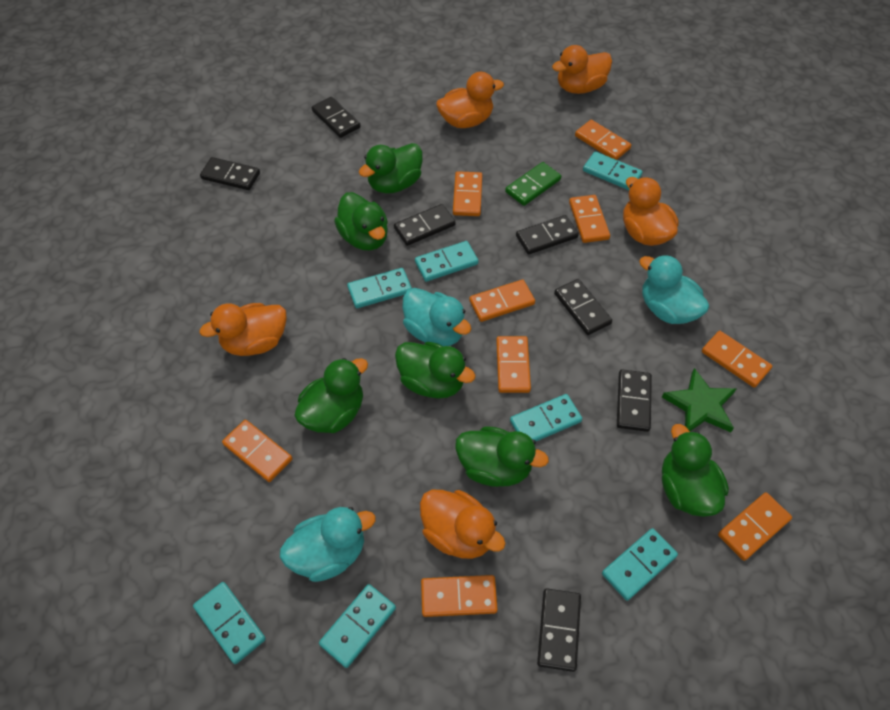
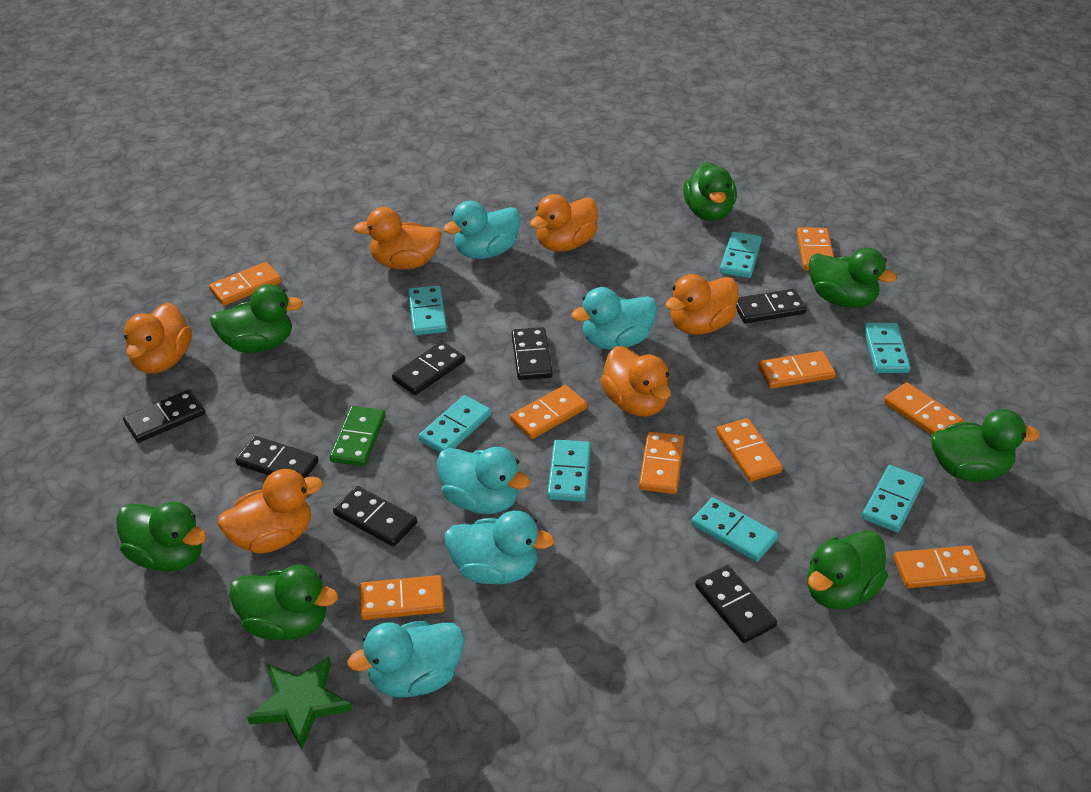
green duck: 6 -> 7
orange duck: 5 -> 6
turquoise duck: 3 -> 5

